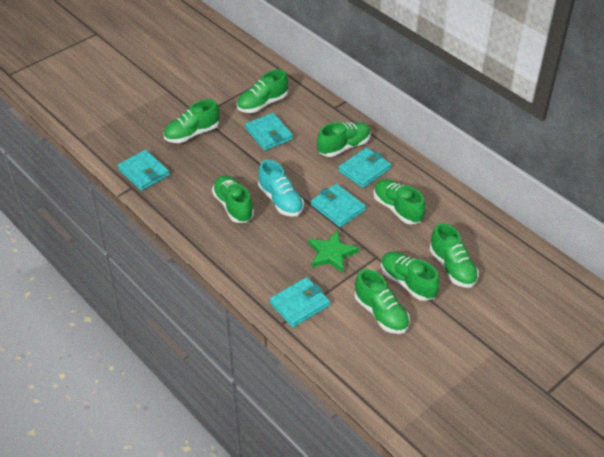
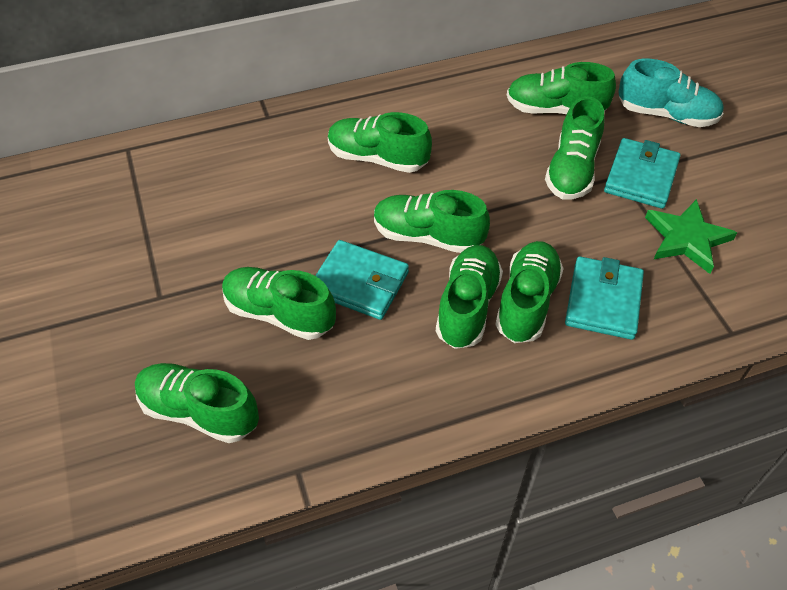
turquoise wallet: 5 -> 3

